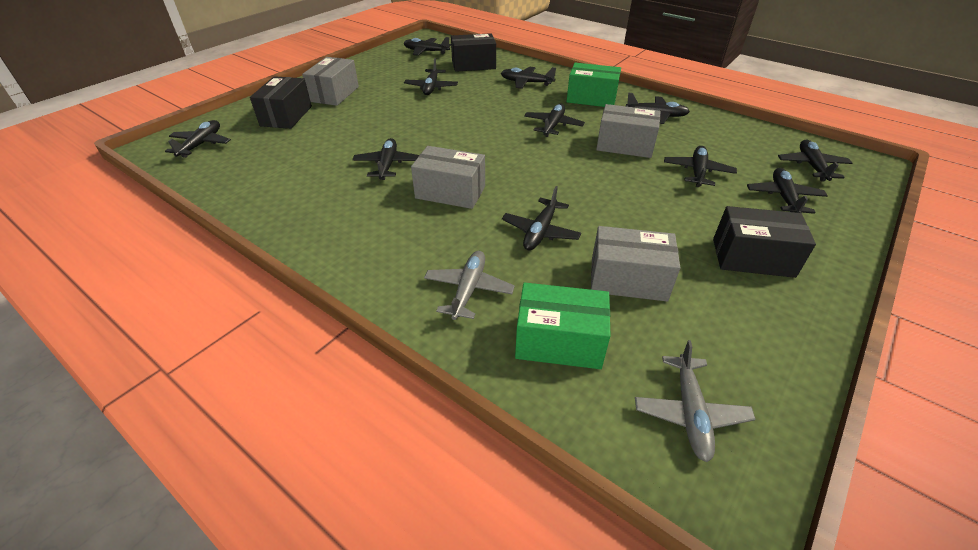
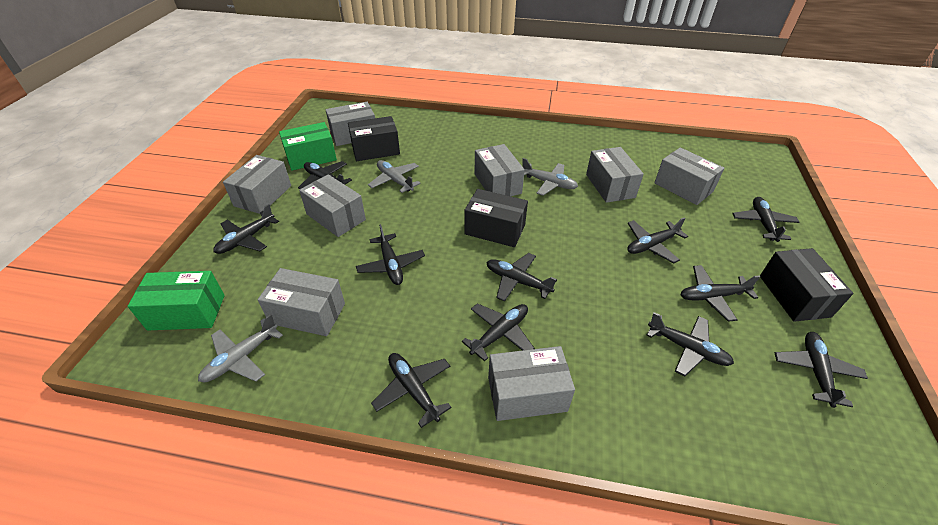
grey box: 4 -> 8
grey plane: 2 -> 3

